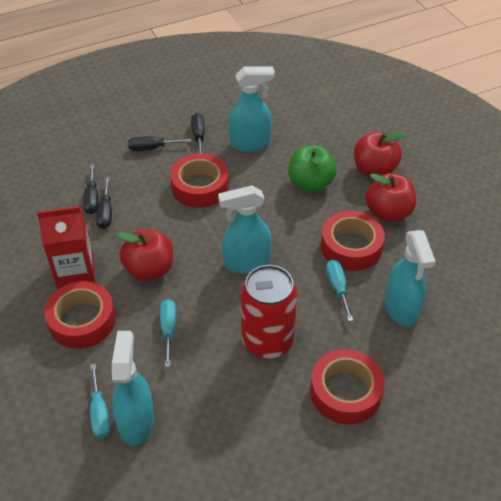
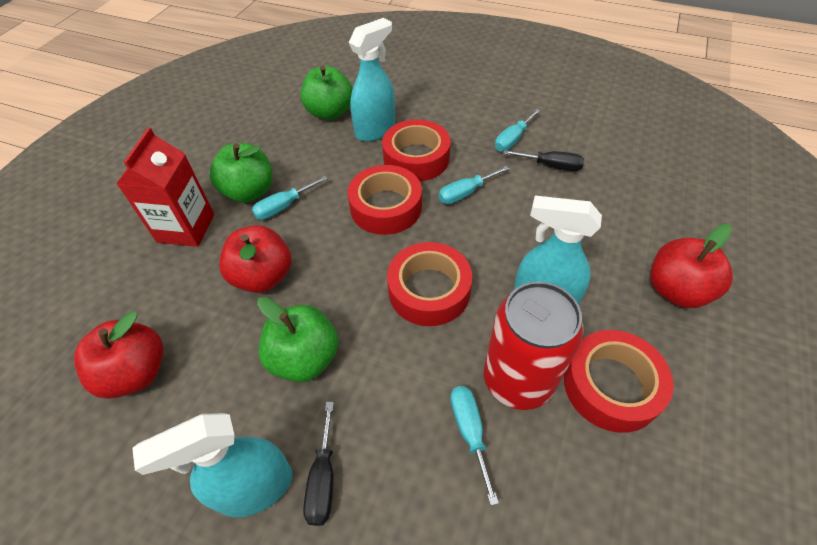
black screwdriver: 4 -> 2
green apple: 1 -> 3
turquoise screwdriver: 3 -> 4
turquoise spray bottle: 4 -> 3

